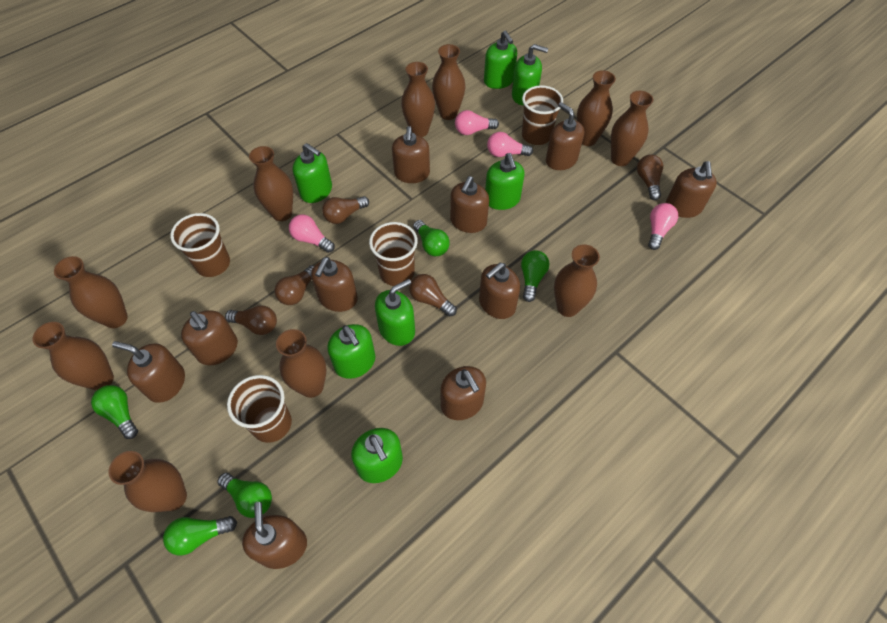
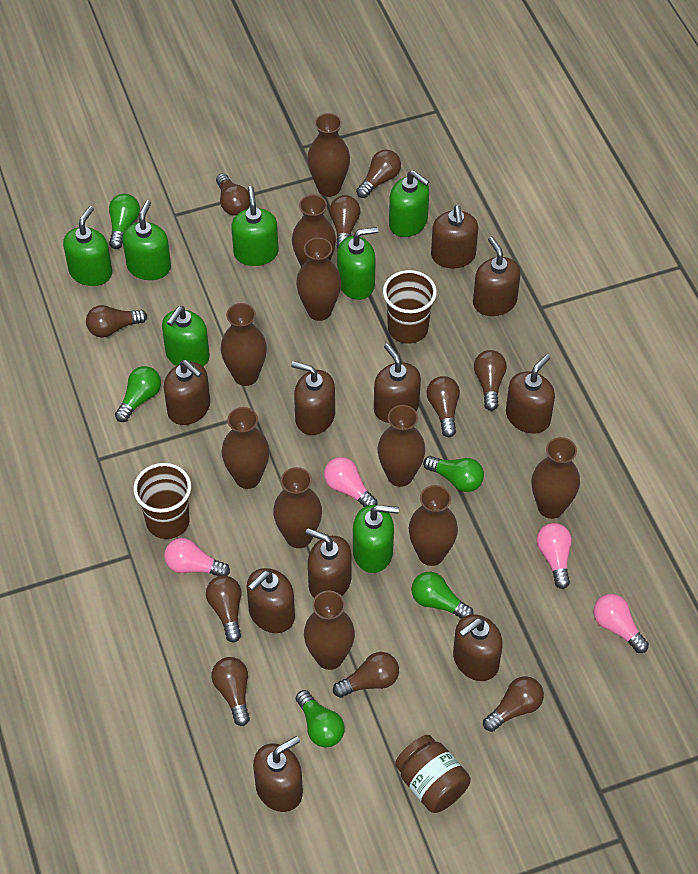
brown cup: 4 -> 2
brown jar: 0 -> 1
brown light bulb: 5 -> 10

